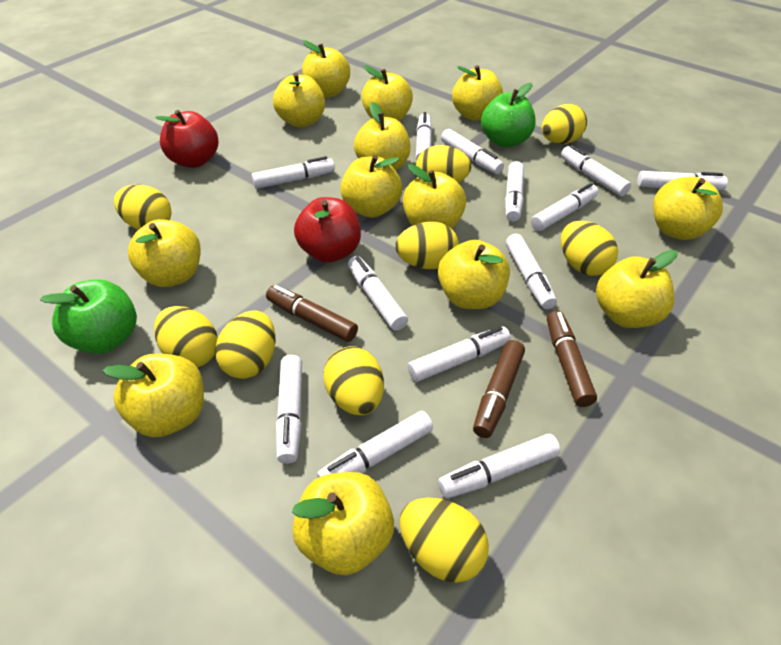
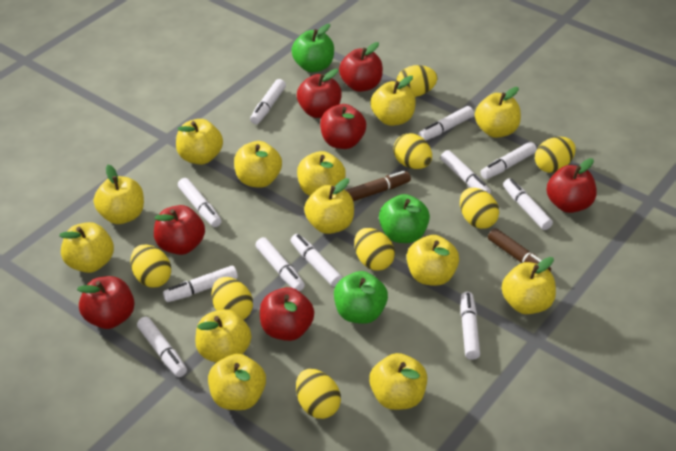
brown marker: 3 -> 2
green apple: 2 -> 3
red apple: 2 -> 7
white marker: 13 -> 11
yellow egg: 9 -> 8

